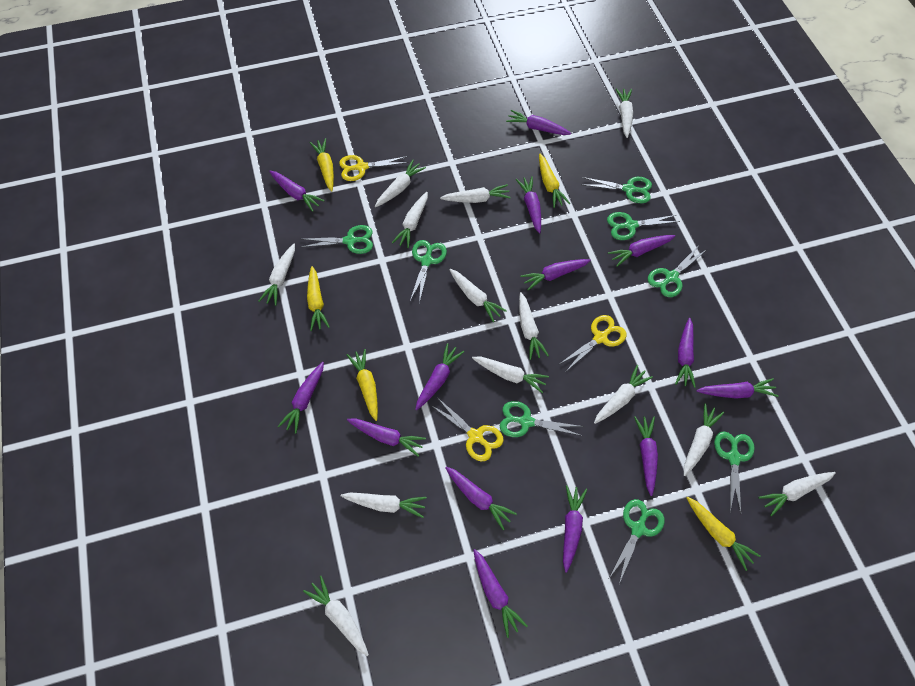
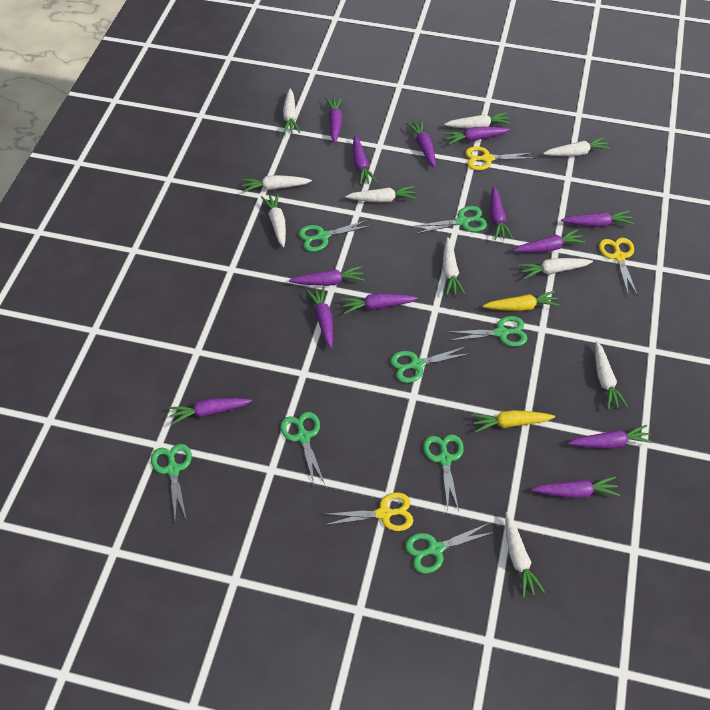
purple carrot: 14 -> 13
white carrot: 13 -> 10
yellow carrot: 5 -> 2

